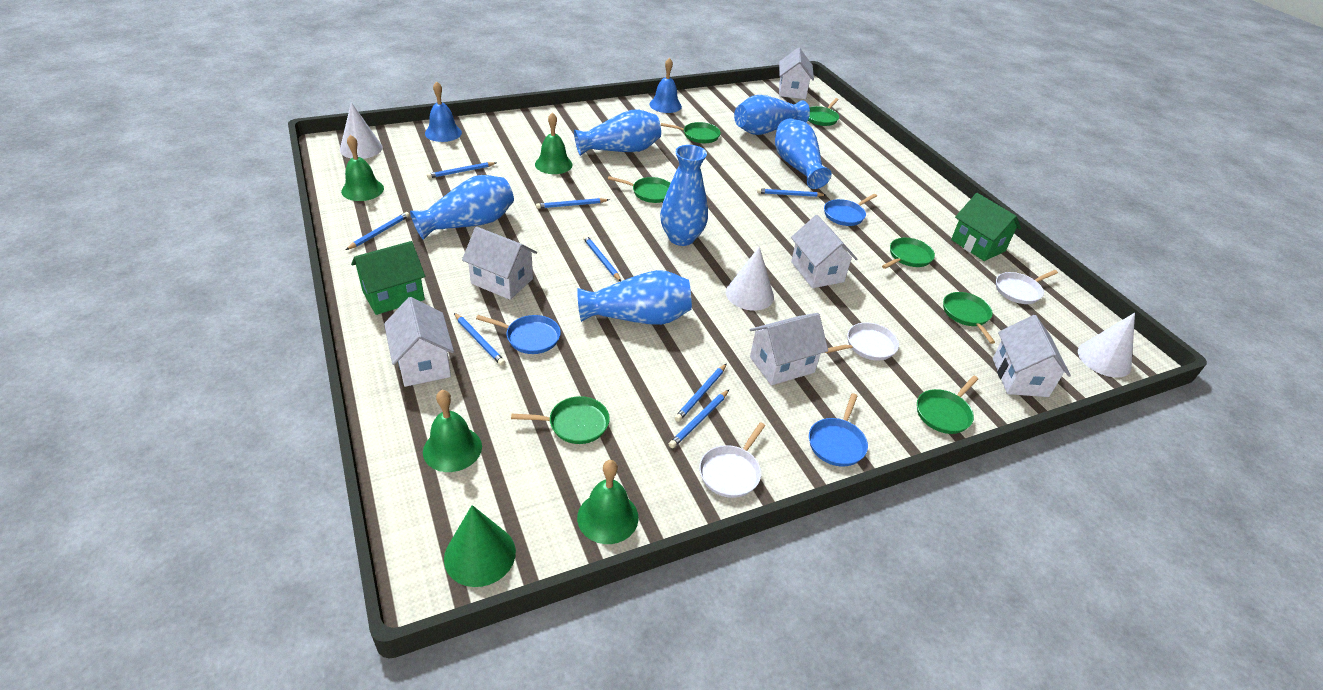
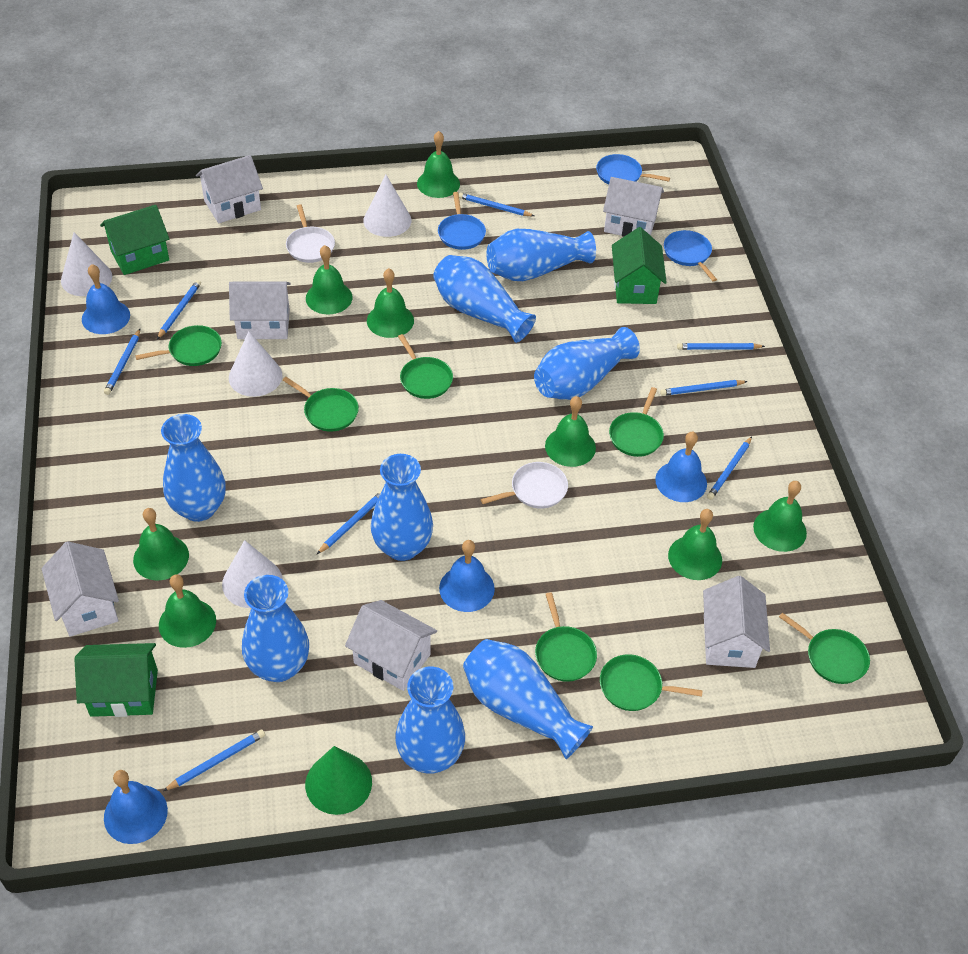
blue bell: 2 -> 4
blue vase: 6 -> 8
green bell: 4 -> 8
green house: 2 -> 3
white cone: 3 -> 4
white pan: 3 -> 2

